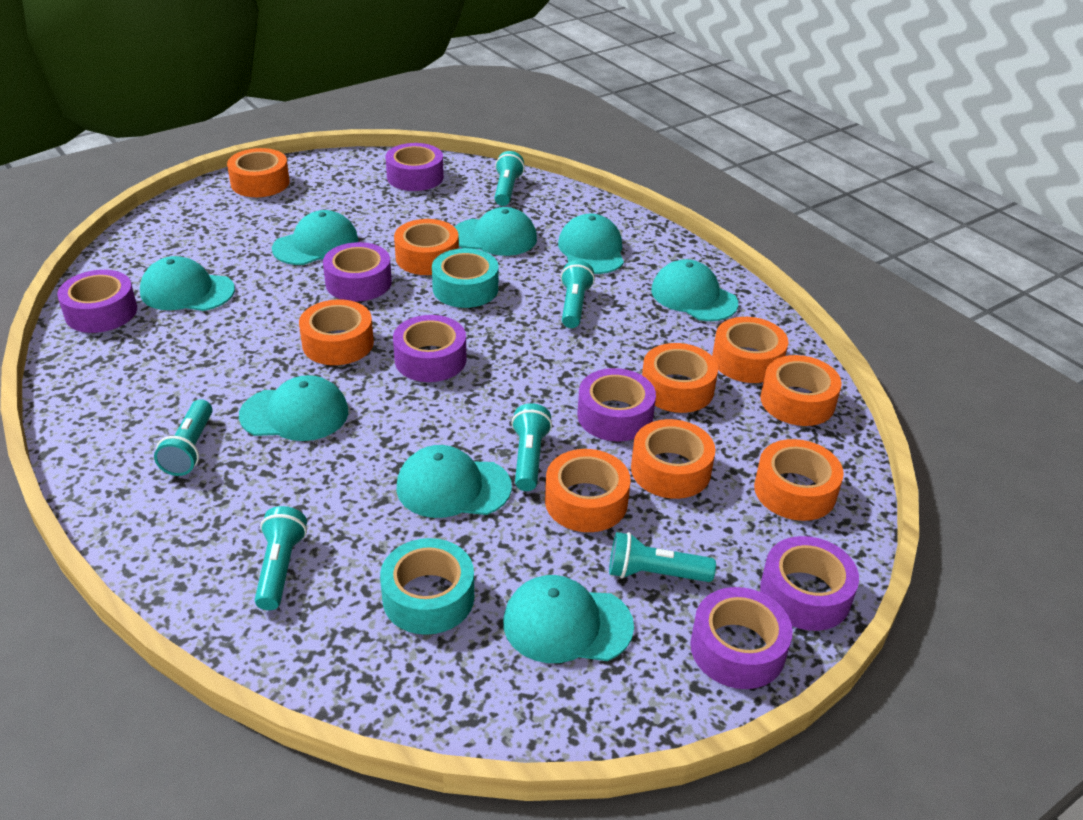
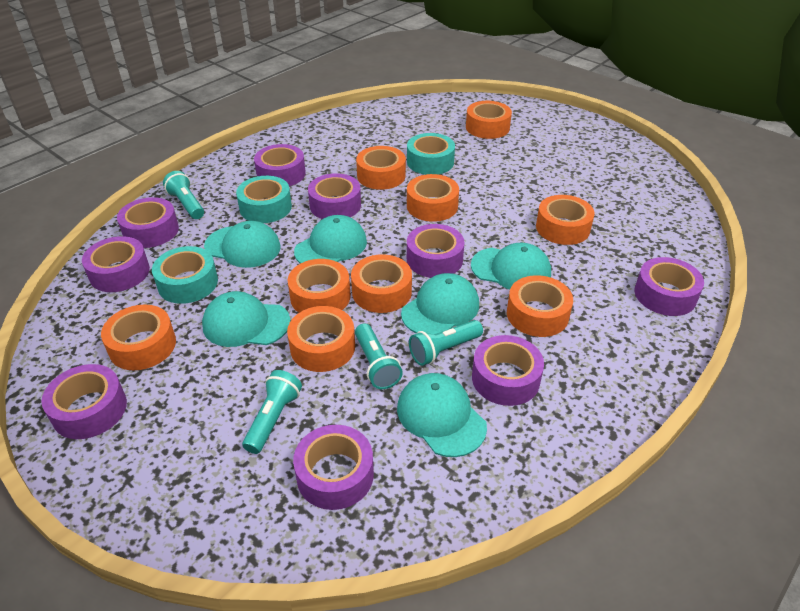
purple tape: 7 -> 9
turquoise cap: 8 -> 6
turquoise flashlight: 6 -> 4
turquoise tape: 2 -> 3

